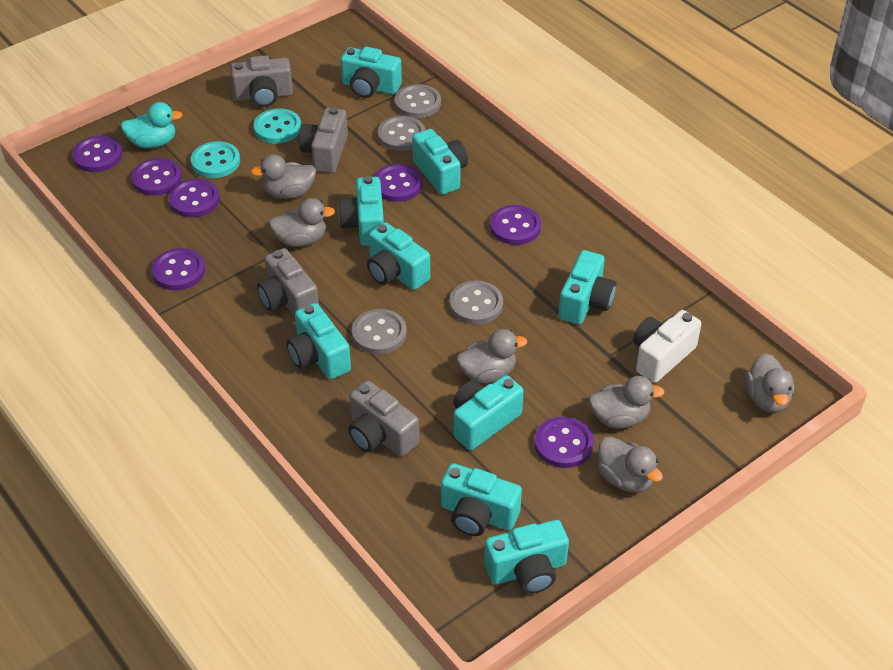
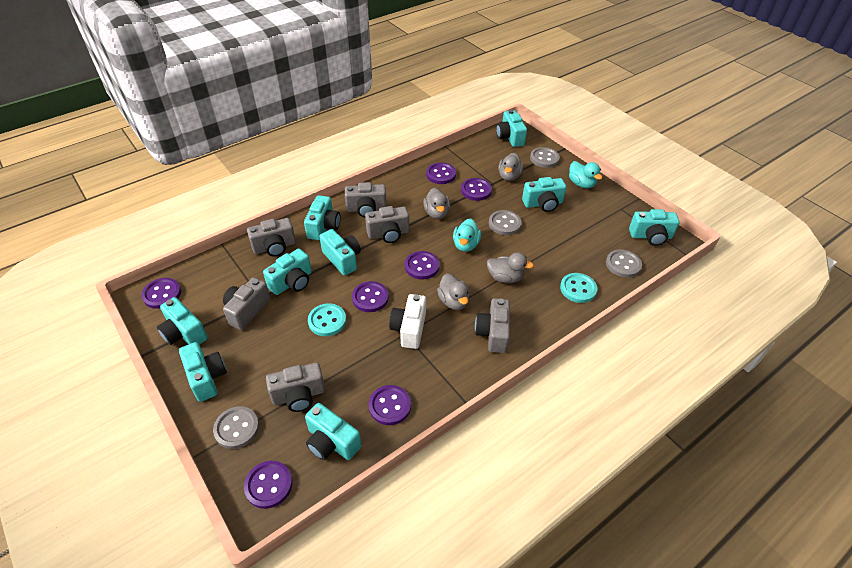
grey camera: 4 -> 6
grey duck: 6 -> 4
turquoise duck: 1 -> 2

